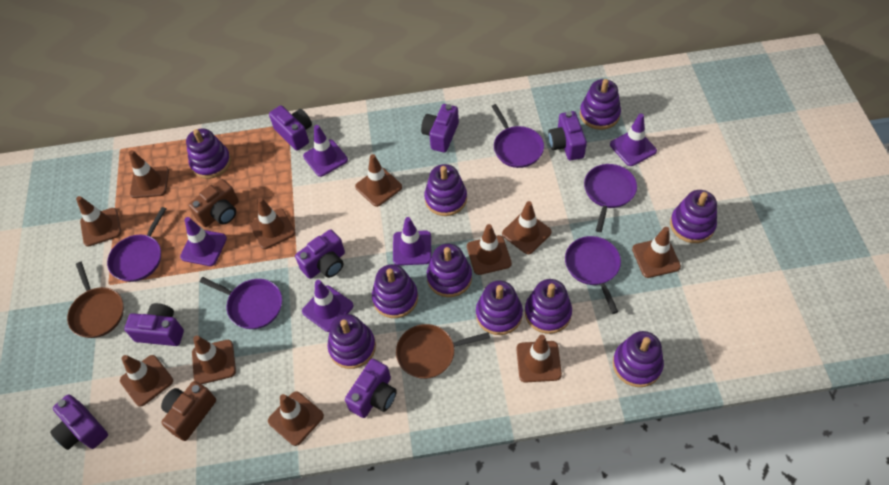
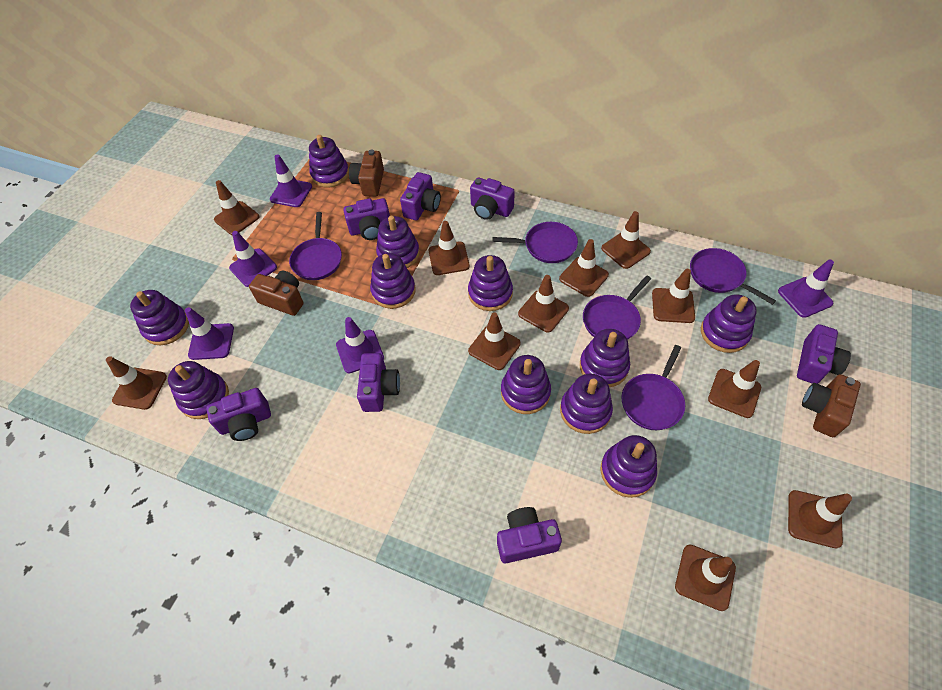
brown camera: 2 -> 3
brown pan: 2 -> 0
purple stacking toy: 10 -> 11

